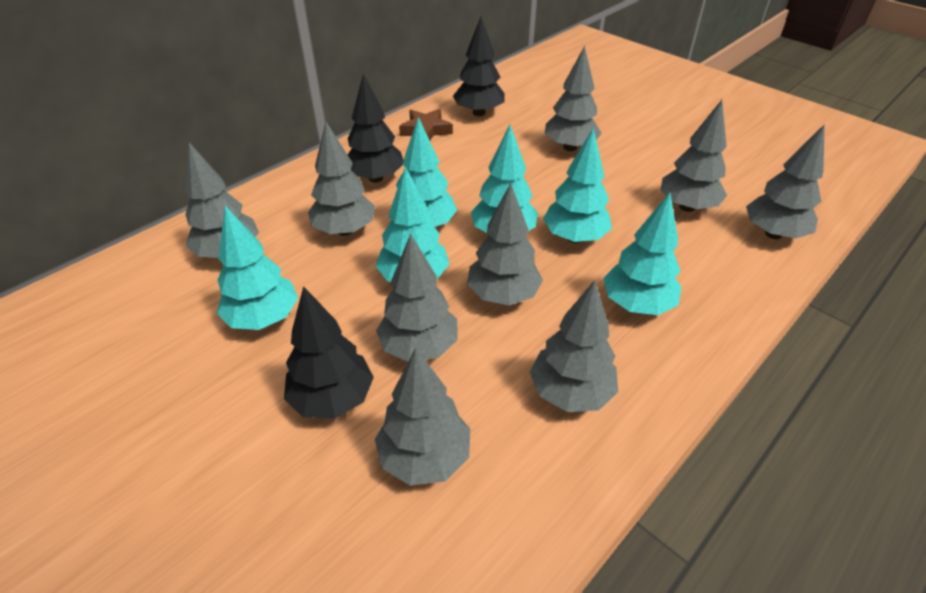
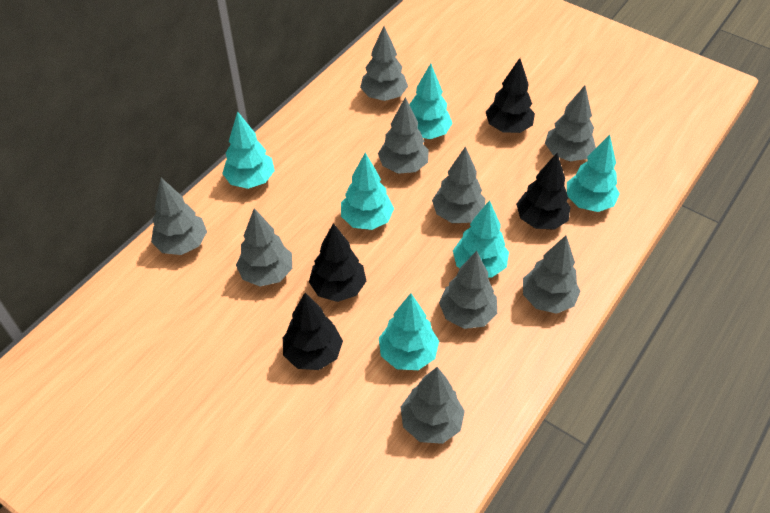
black tree: 3 -> 4
brown star: 1 -> 0

